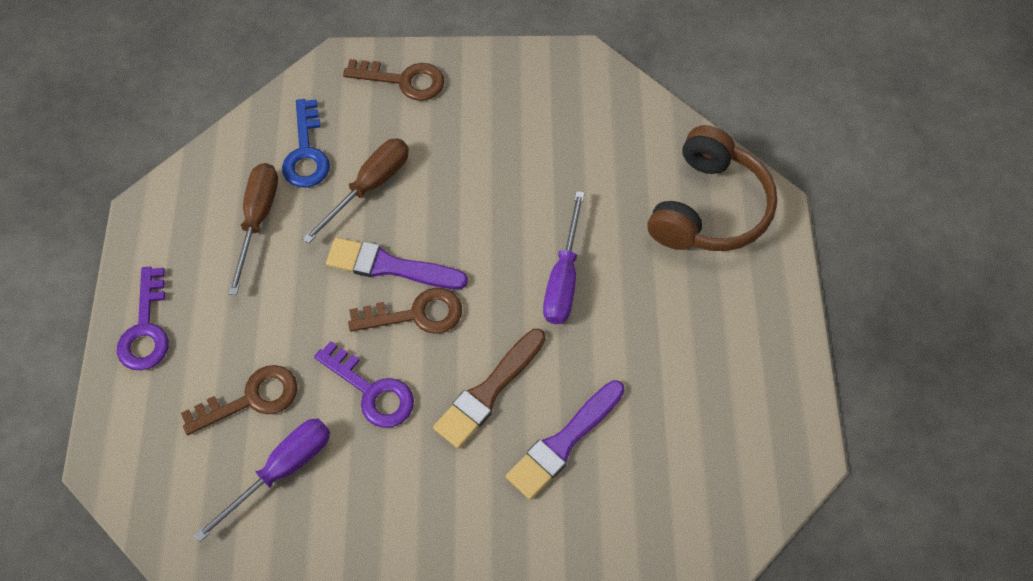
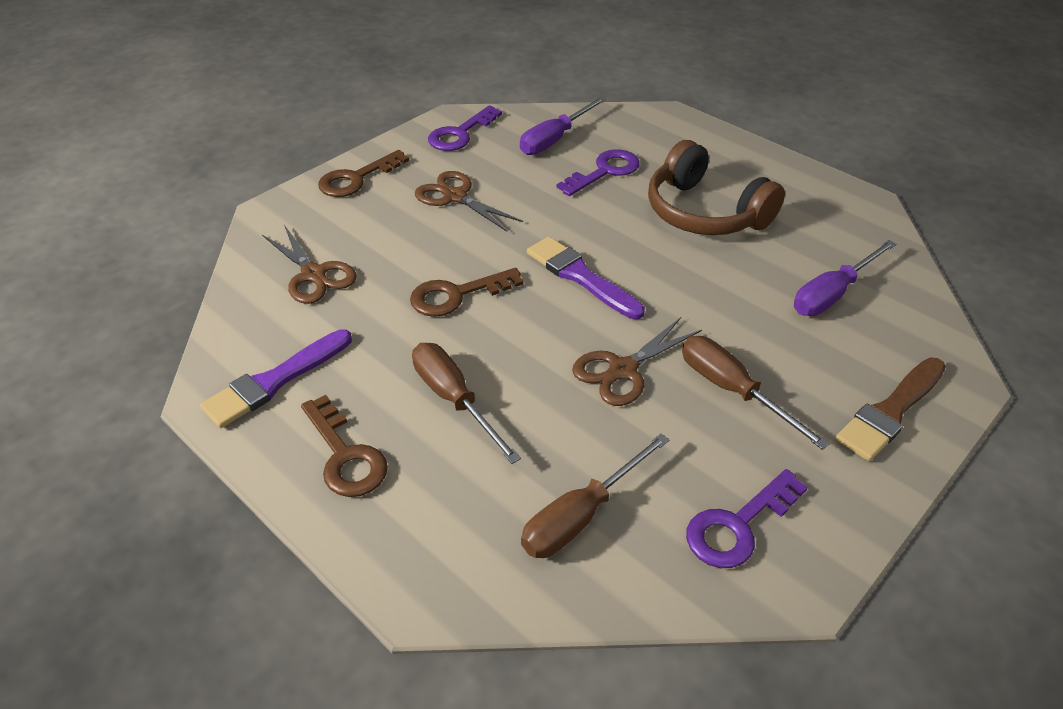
blue key: 1 -> 0
brown scissors: 0 -> 3
brown screwdriver: 2 -> 3
purple key: 2 -> 3

